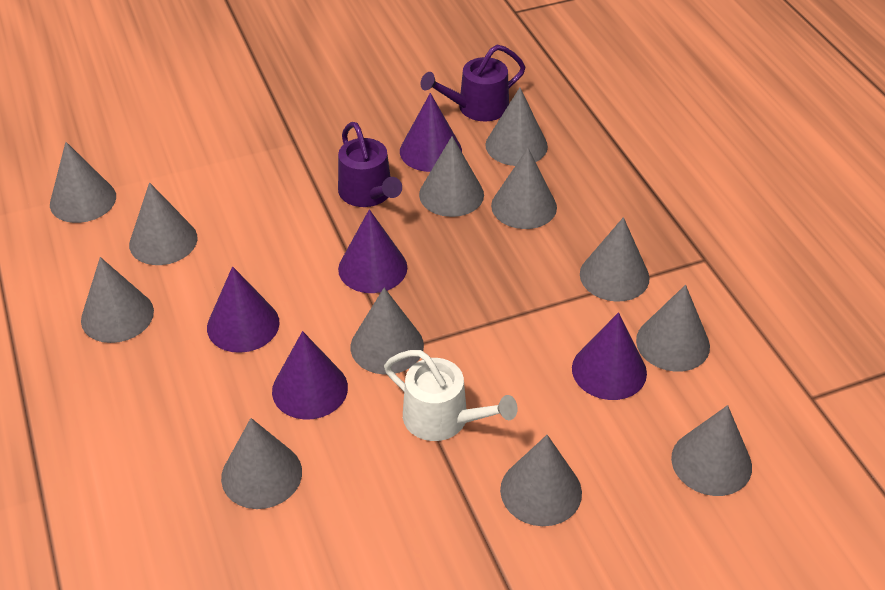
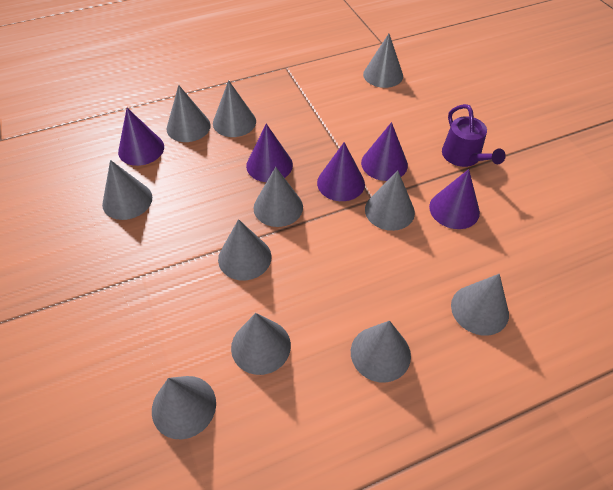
grey cone: 12 -> 11
purple watering can: 2 -> 1
white watering can: 1 -> 0

